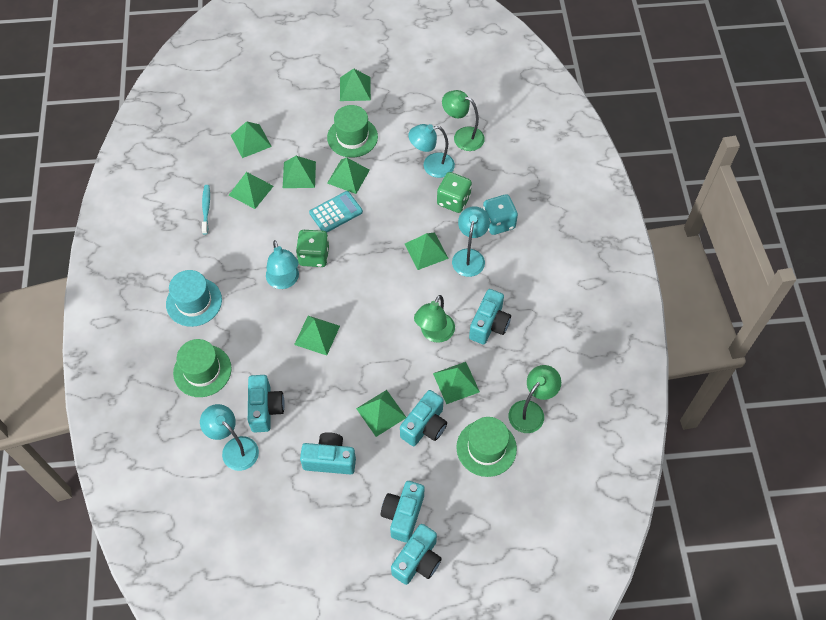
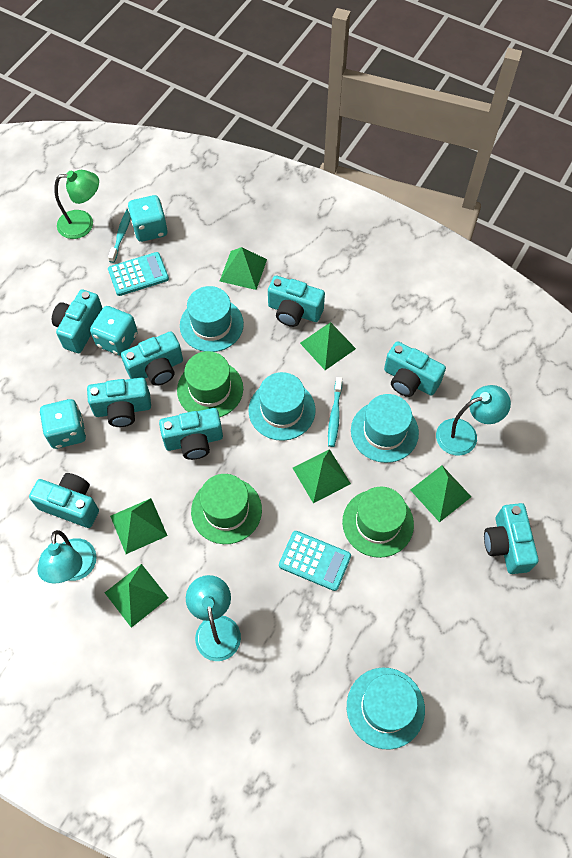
green dice: 2 -> 0
green lamp: 3 -> 1
green pyramid: 9 -> 6
turquoise calculator: 1 -> 2
turquoise camera: 6 -> 8
turquoise dice: 1 -> 3
turquoise hat: 1 -> 4
turquoise lamp: 4 -> 3
turquoise toothbrush: 1 -> 2

